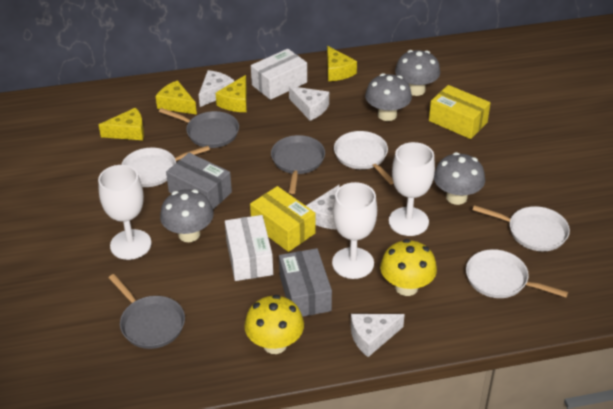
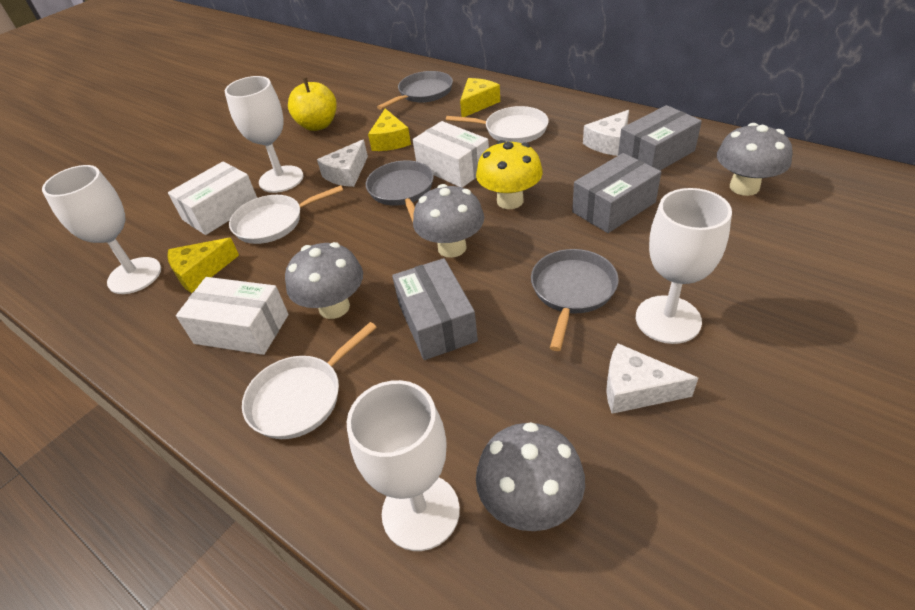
grey box: 2 -> 3
white box: 2 -> 3
white cheese: 4 -> 3
white goblet: 3 -> 4
white pan: 4 -> 3
yellow apple: 0 -> 1
yellow box: 2 -> 0
yellow cheese: 4 -> 3
yellow mushroom: 2 -> 1

